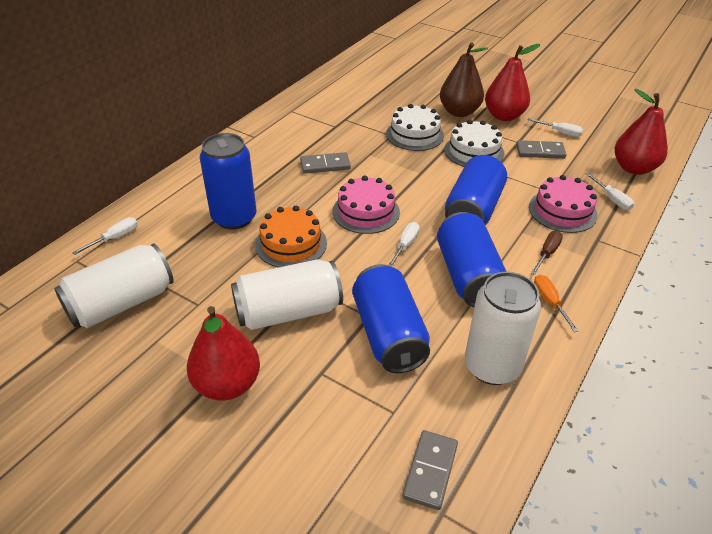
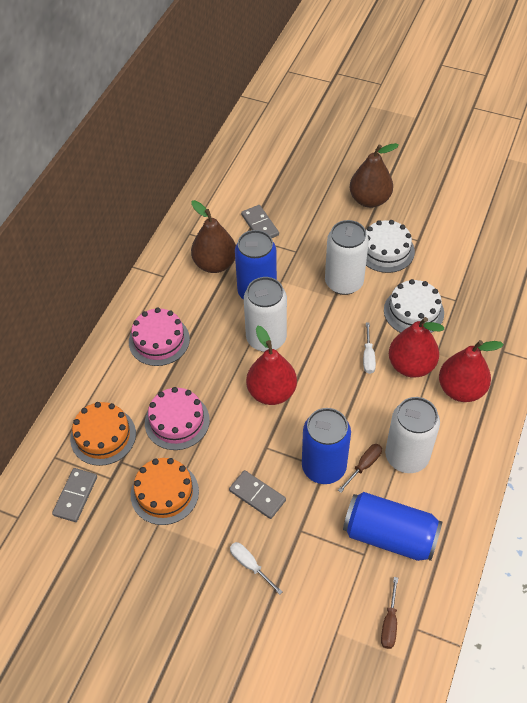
blue can: 4 -> 3
brown pear: 1 -> 2
brown screwdriver: 1 -> 2
orange cake: 1 -> 2
orange screwdriver: 1 -> 0
white screwdriver: 4 -> 2

